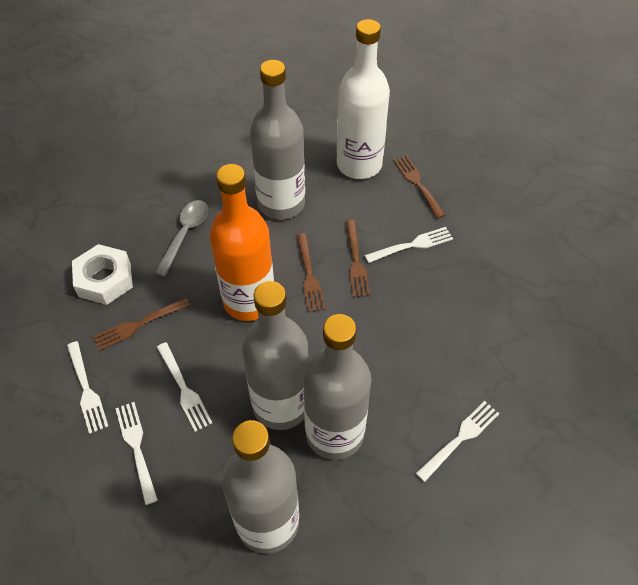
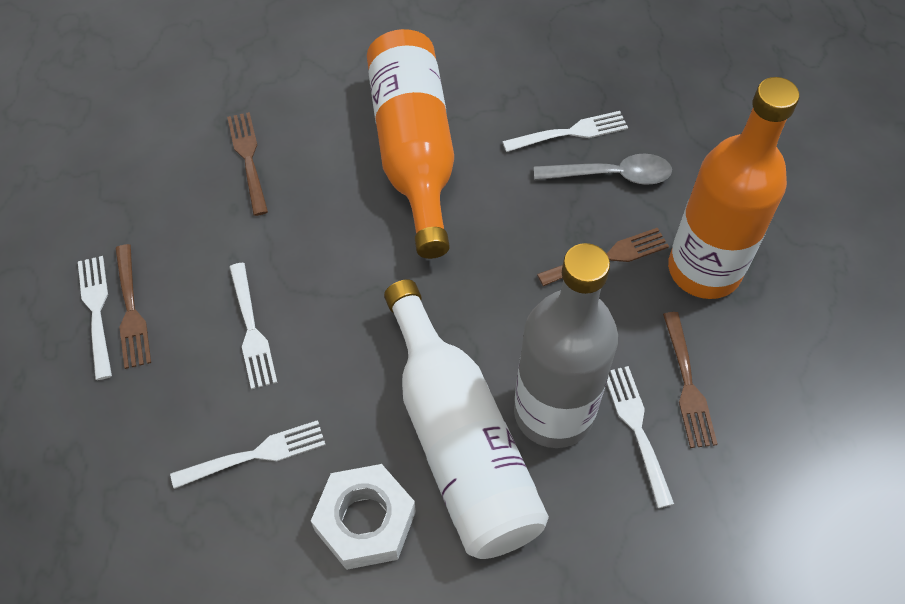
grey bottle: 4 -> 1
orange bottle: 1 -> 2

